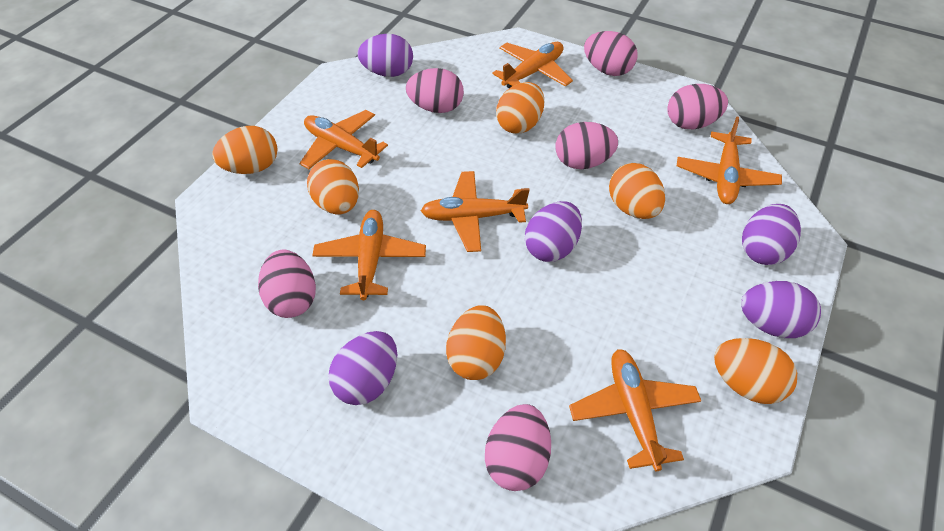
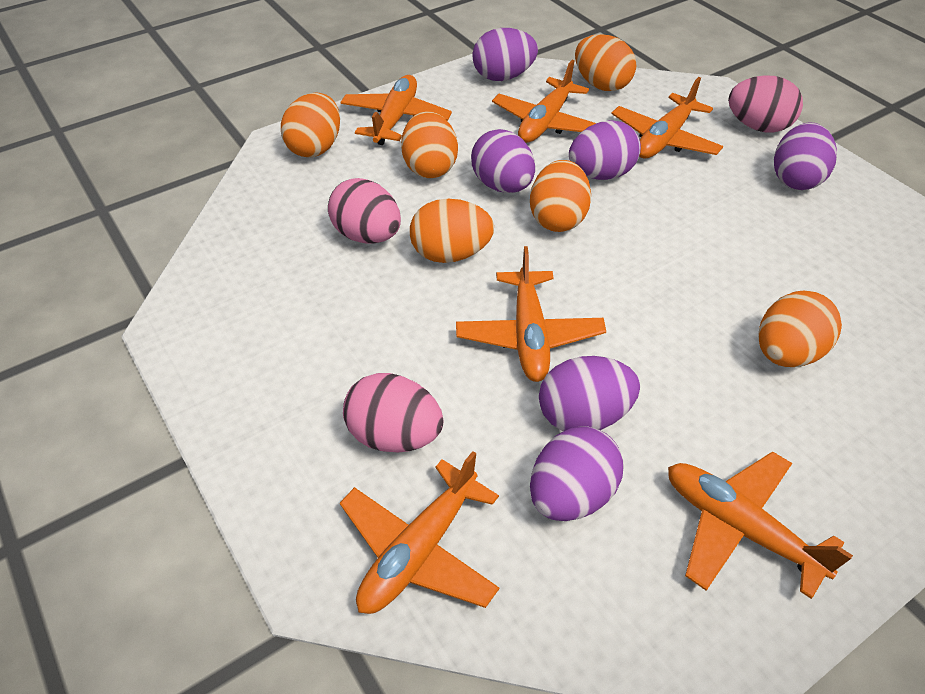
pink egg: 6 -> 3
purple egg: 5 -> 6

